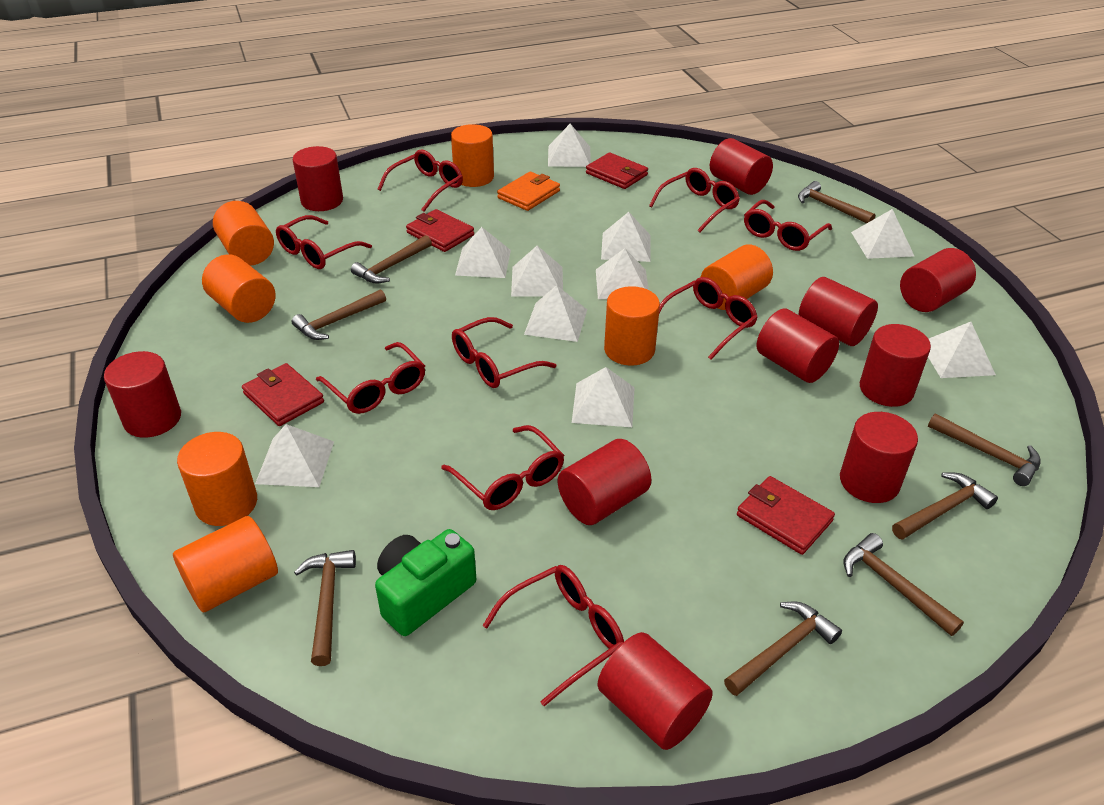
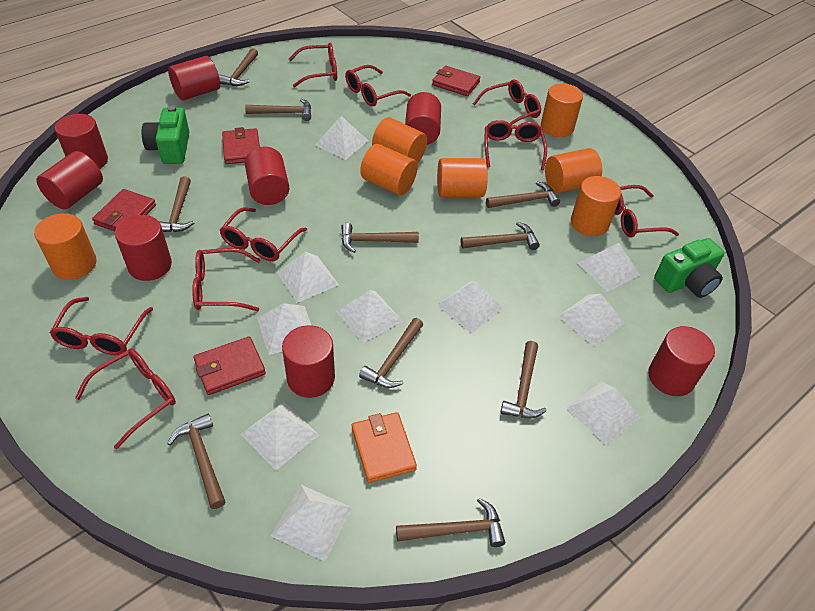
brown hammer: 8 -> 10
green camera: 1 -> 2
red cylinder: 10 -> 8

